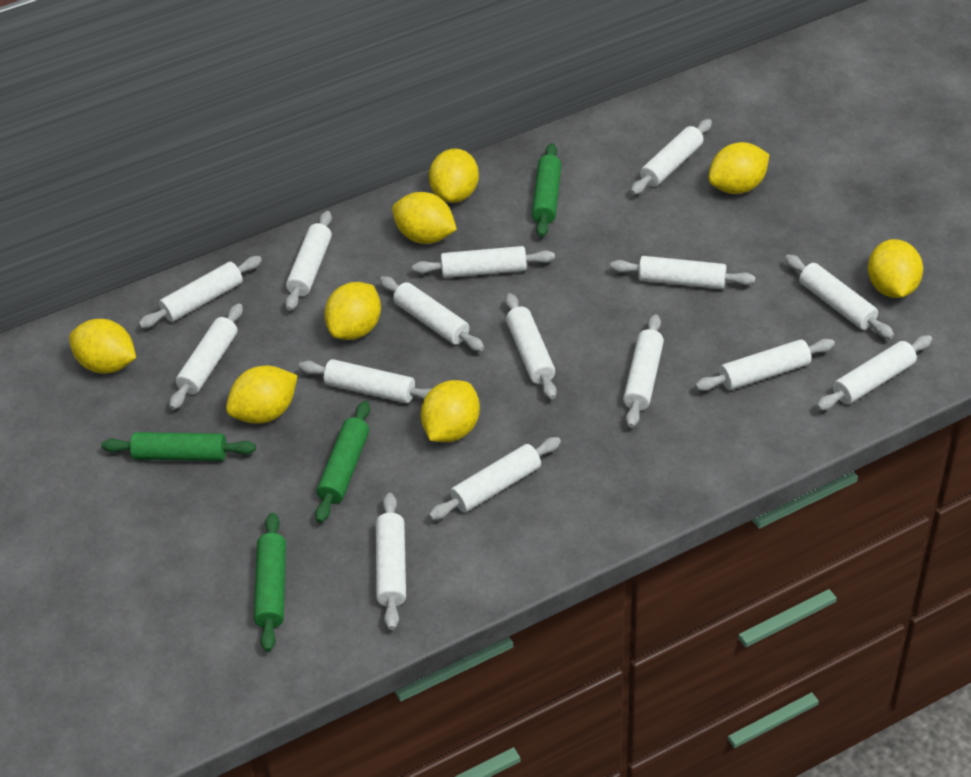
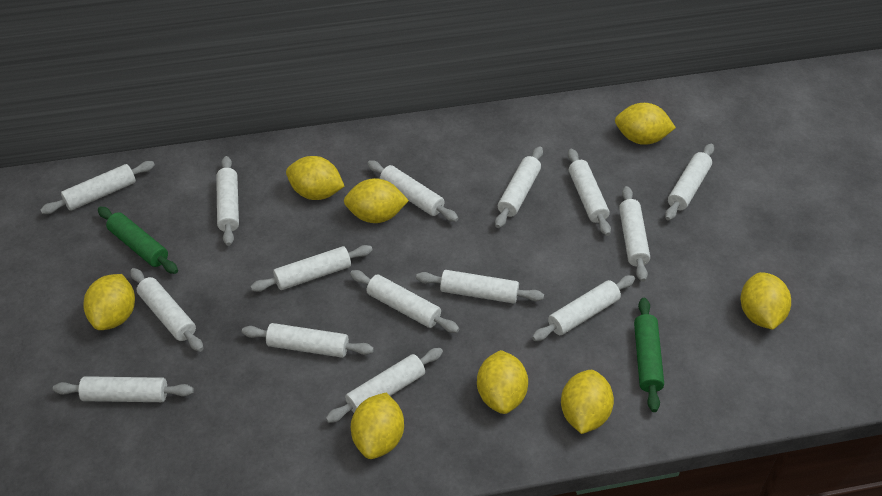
green rolling pin: 4 -> 2

